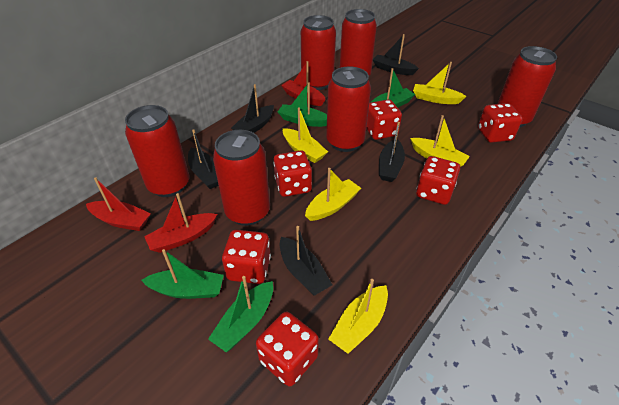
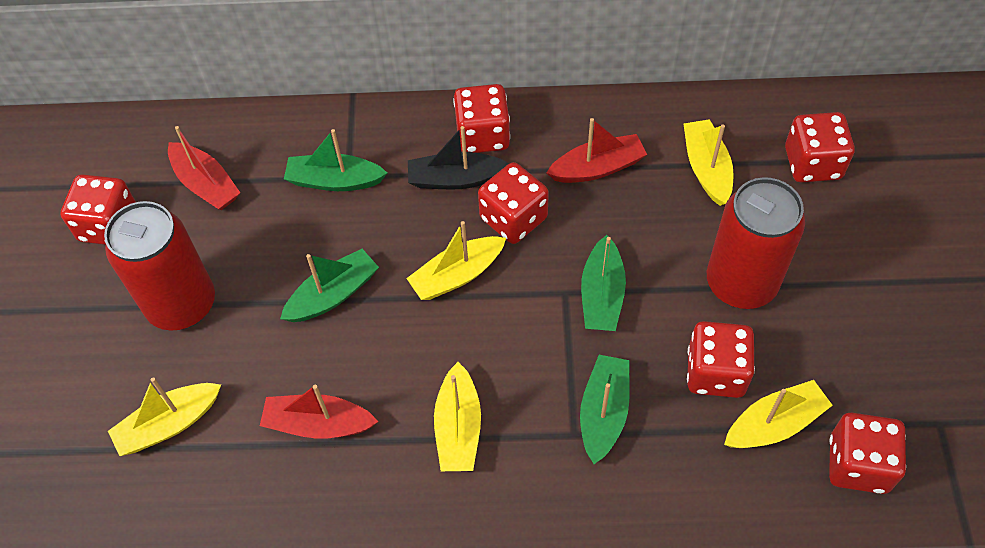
black boat: 5 -> 1
red can: 6 -> 2

